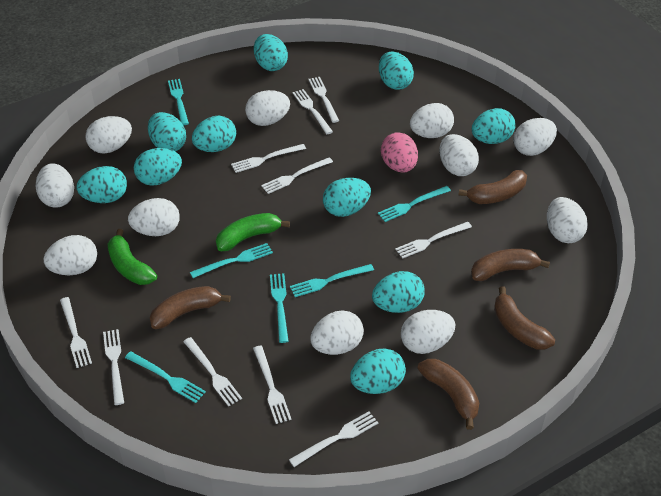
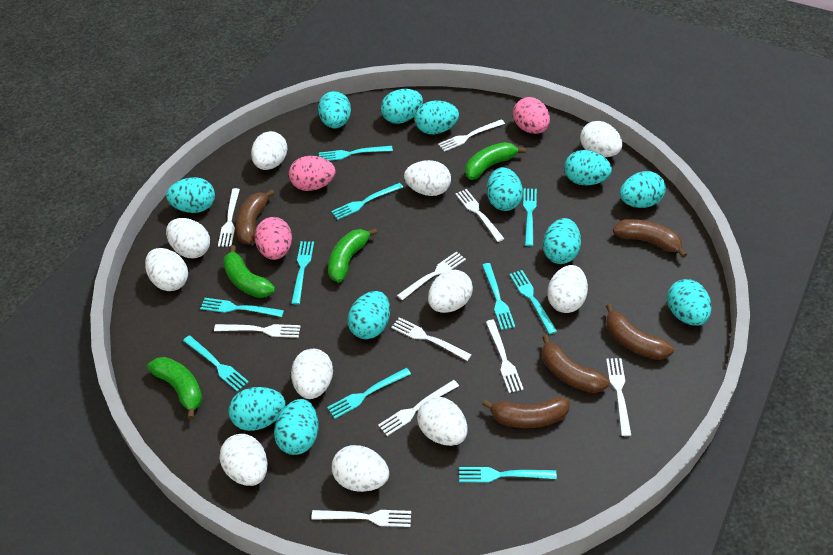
green banana: 2 -> 4
pink egg: 1 -> 3
turquoise egg: 10 -> 12
turquoise fork: 6 -> 10

